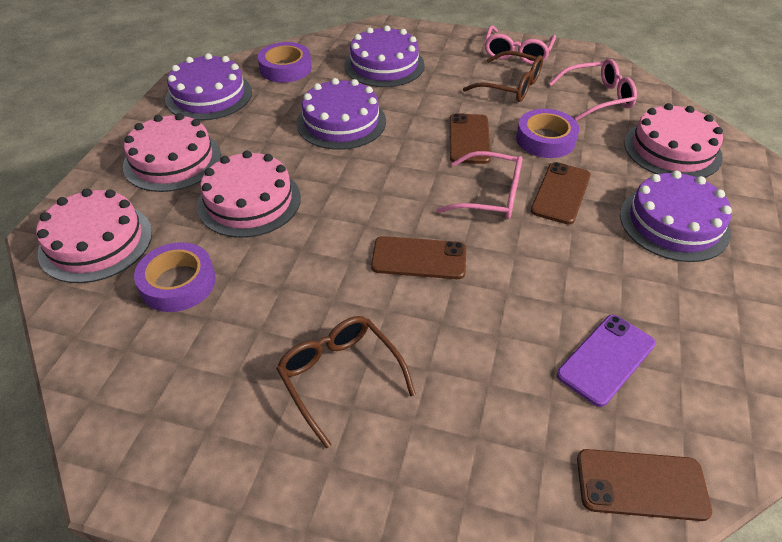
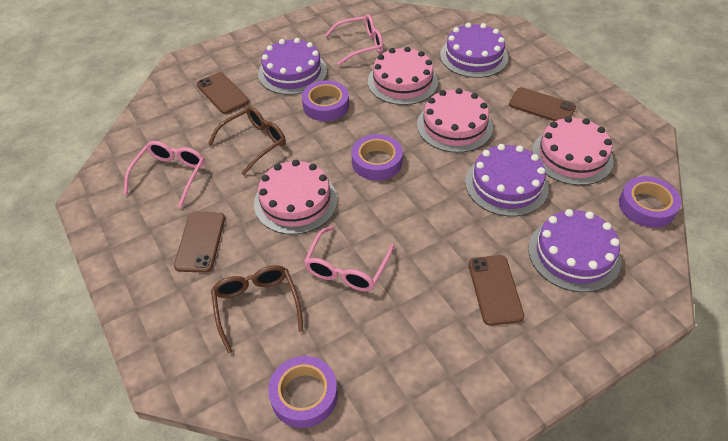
purple phone: 1 -> 0
purple tape: 3 -> 4

